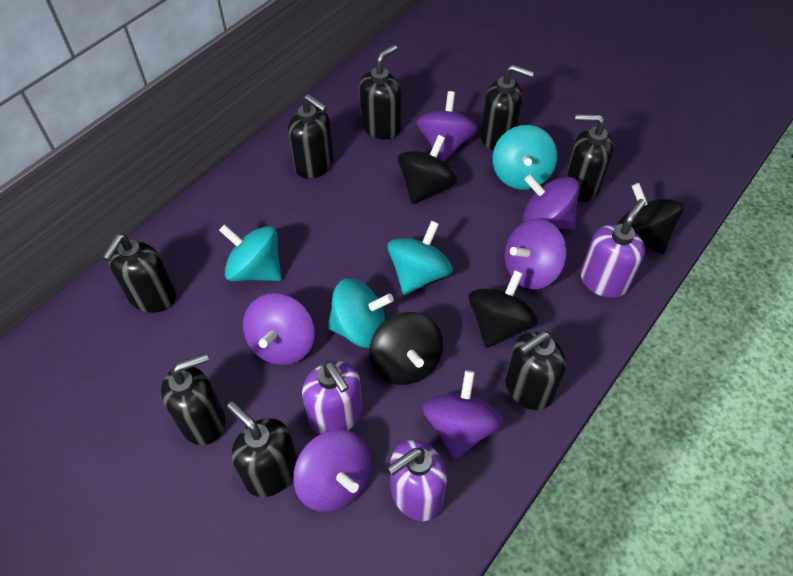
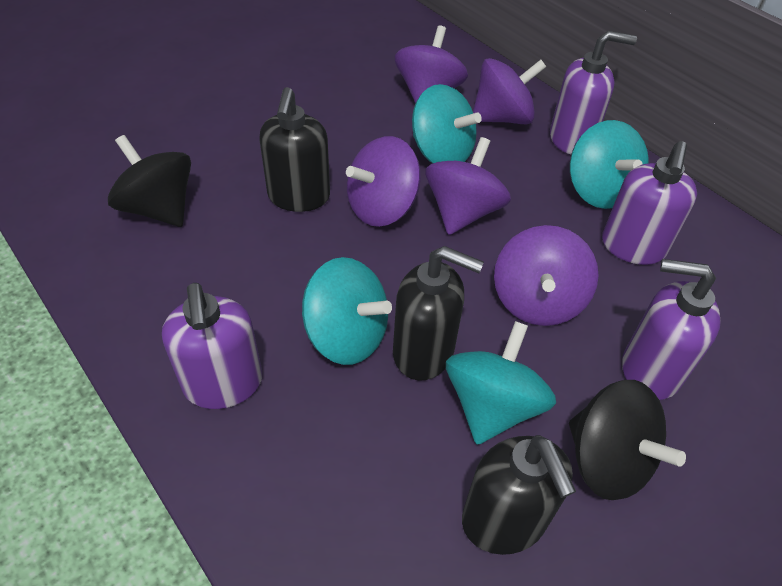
black soap dispenser: 8 -> 3
black spinning top: 4 -> 2
purple soap dispenser: 3 -> 4
purple spinning top: 6 -> 5

